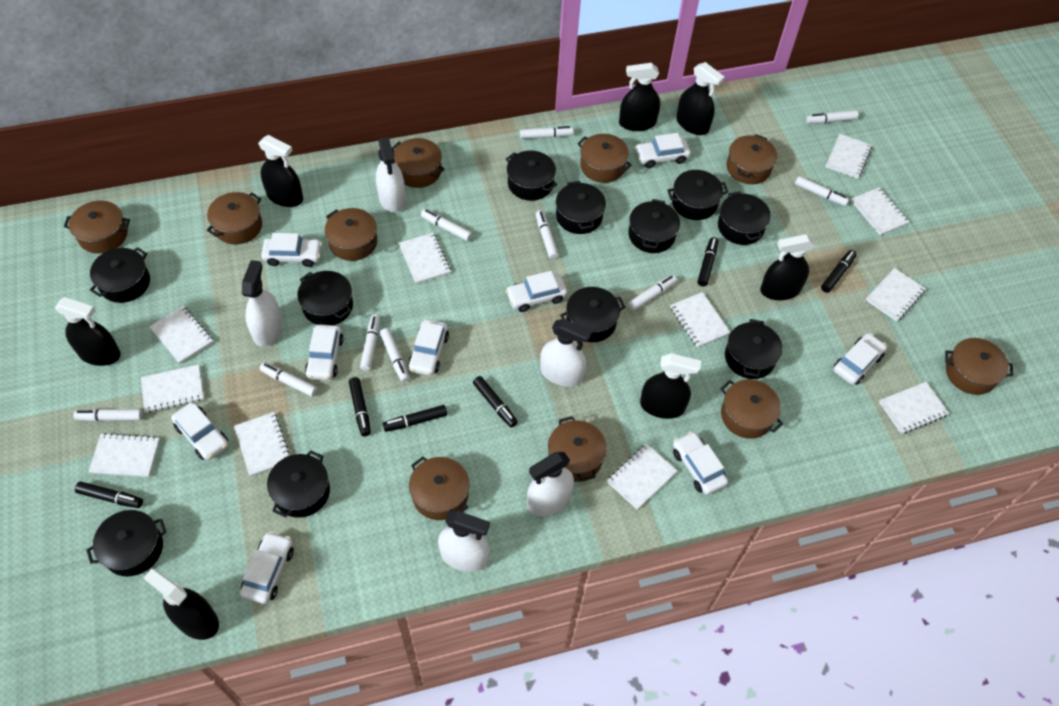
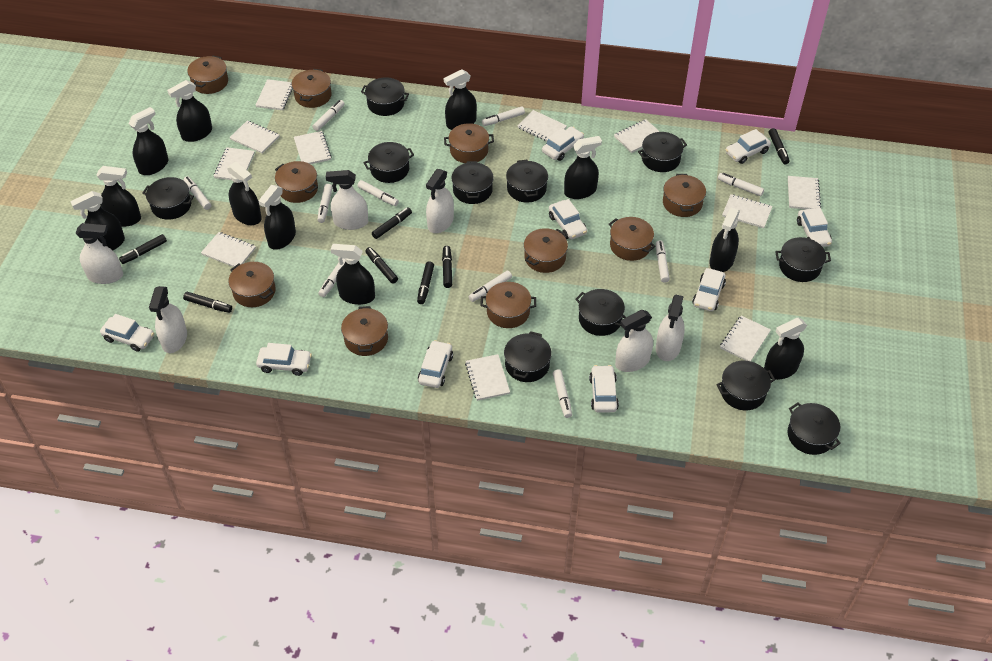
black marker: 6 -> 7
black spray bottle: 7 -> 11
white spray bottle: 5 -> 6

